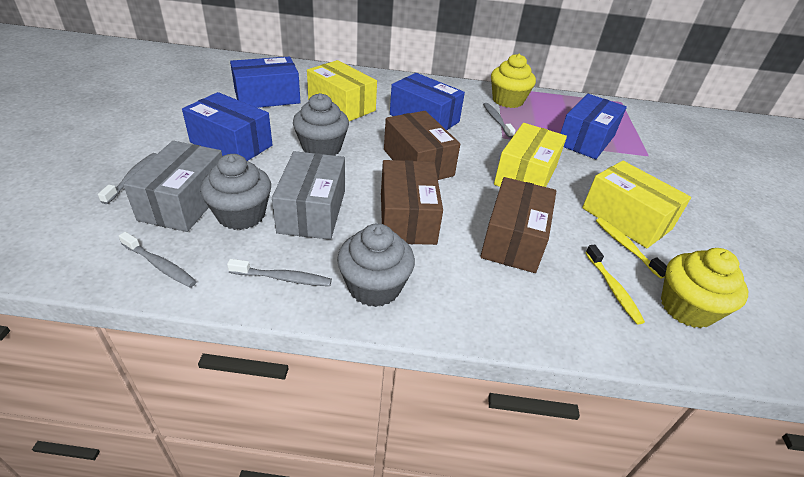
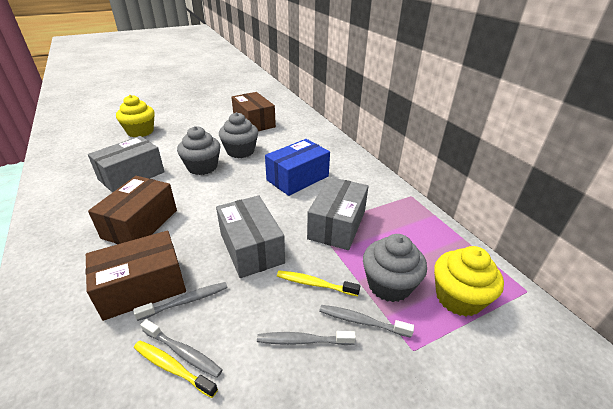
blue box: 4 -> 1
grey box: 2 -> 3
yellow box: 3 -> 0

